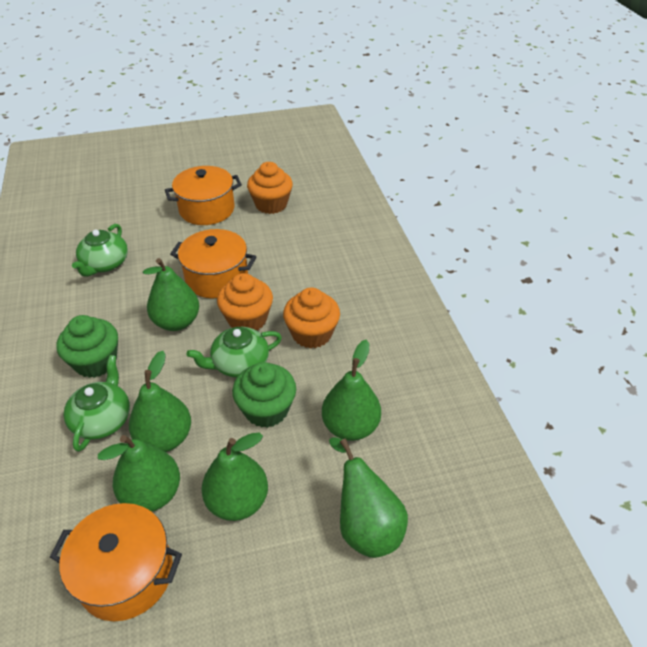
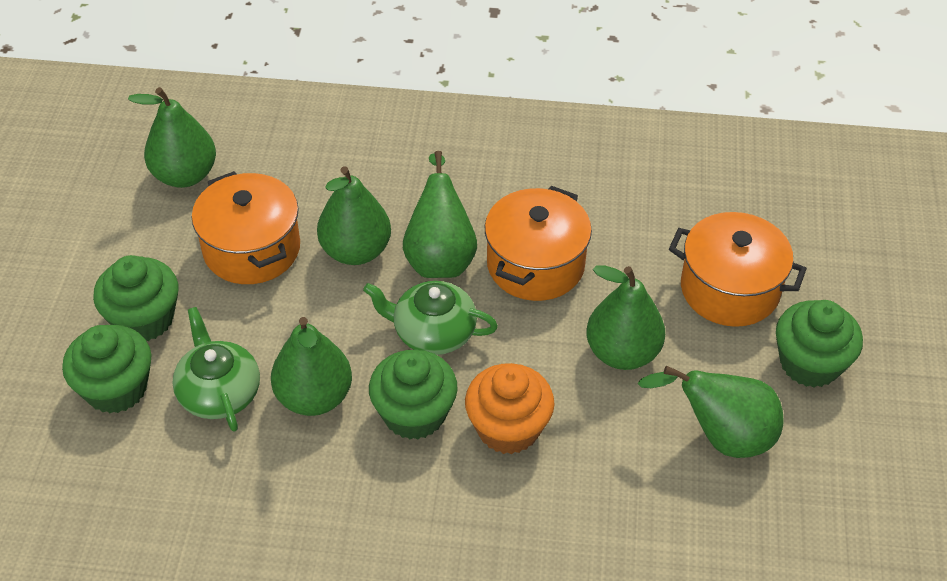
green cupcake: 2 -> 4
green teapot: 3 -> 2
orange cupcake: 3 -> 1

